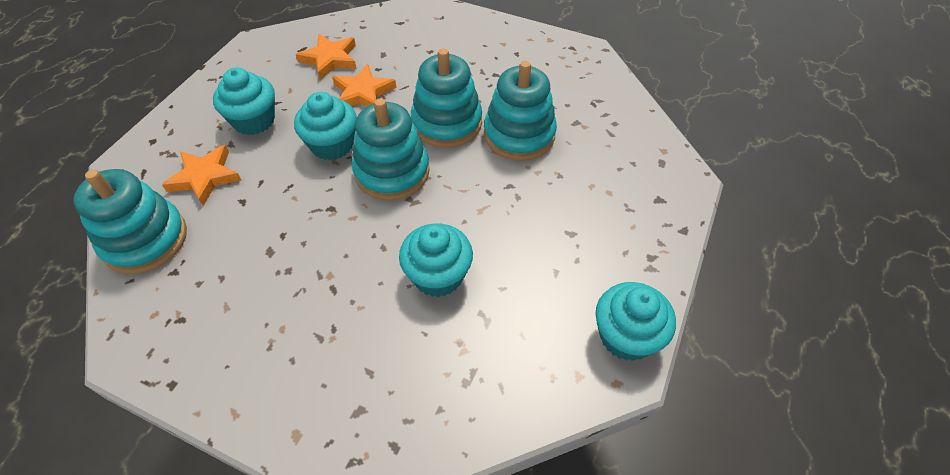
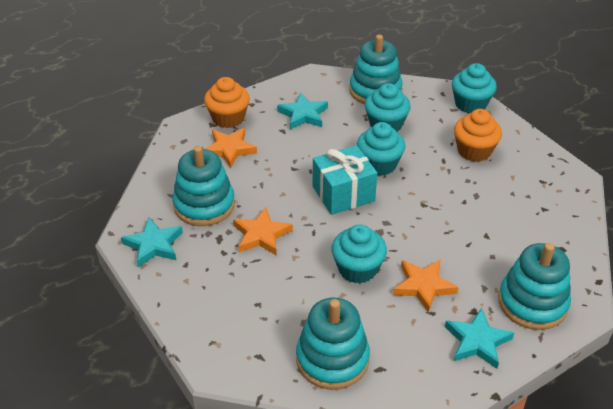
orange cupcake: 0 -> 2
turquoise gift: 0 -> 1
turquoise star: 0 -> 3

